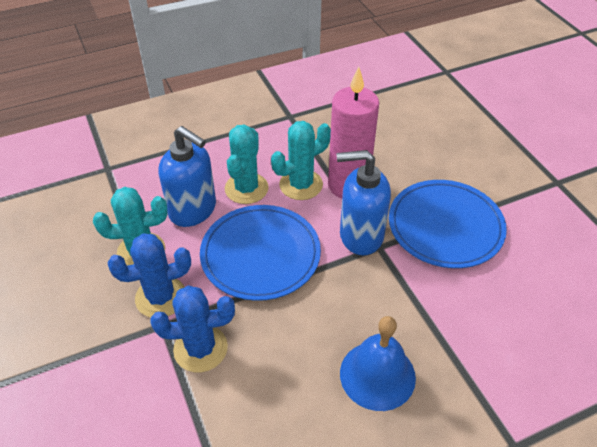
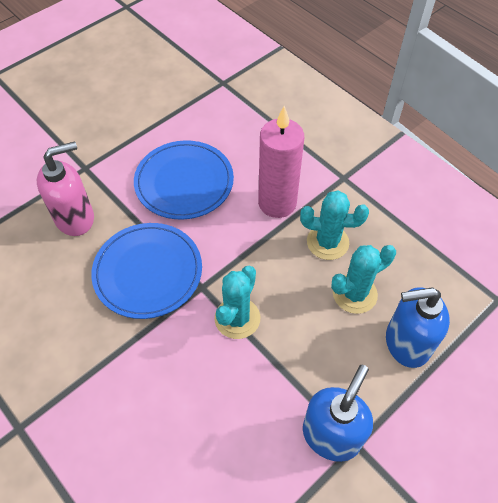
blue bell: 1 -> 0
blue cactus: 2 -> 0
pink soap dispenser: 0 -> 1

